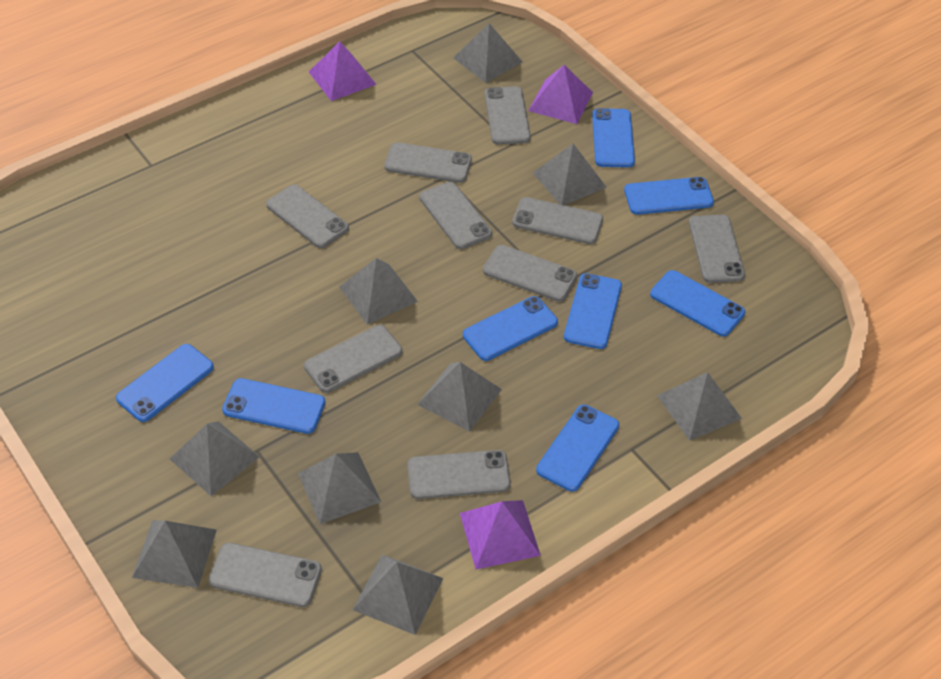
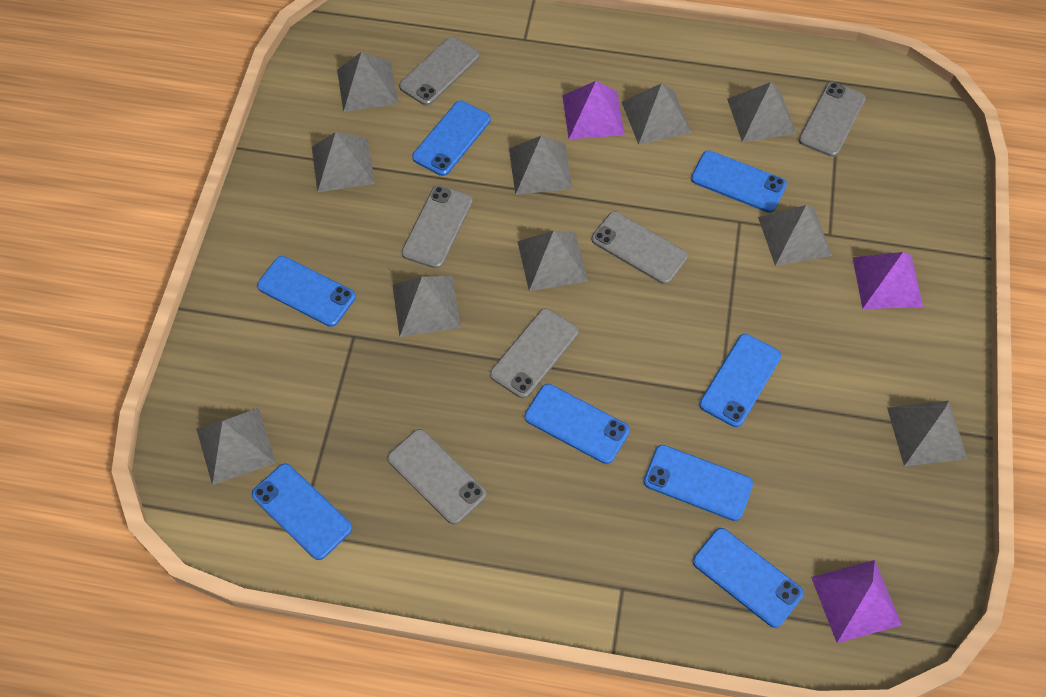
grey phone: 10 -> 6
grey pyramid: 9 -> 10

